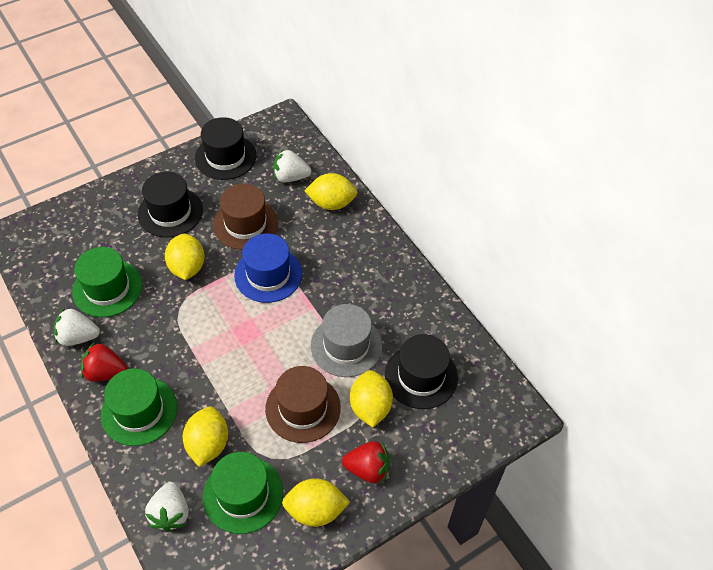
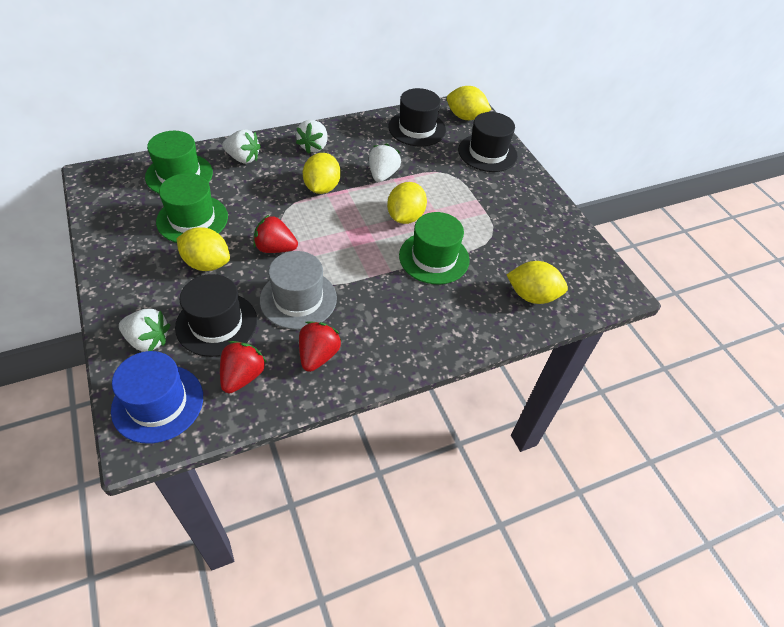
brown hat: 2 -> 0
red strawberry: 2 -> 3
white strawberry: 3 -> 4

